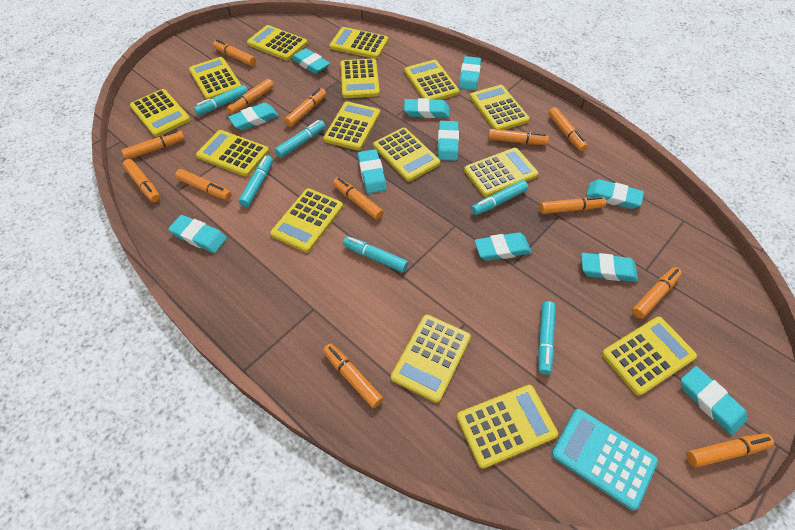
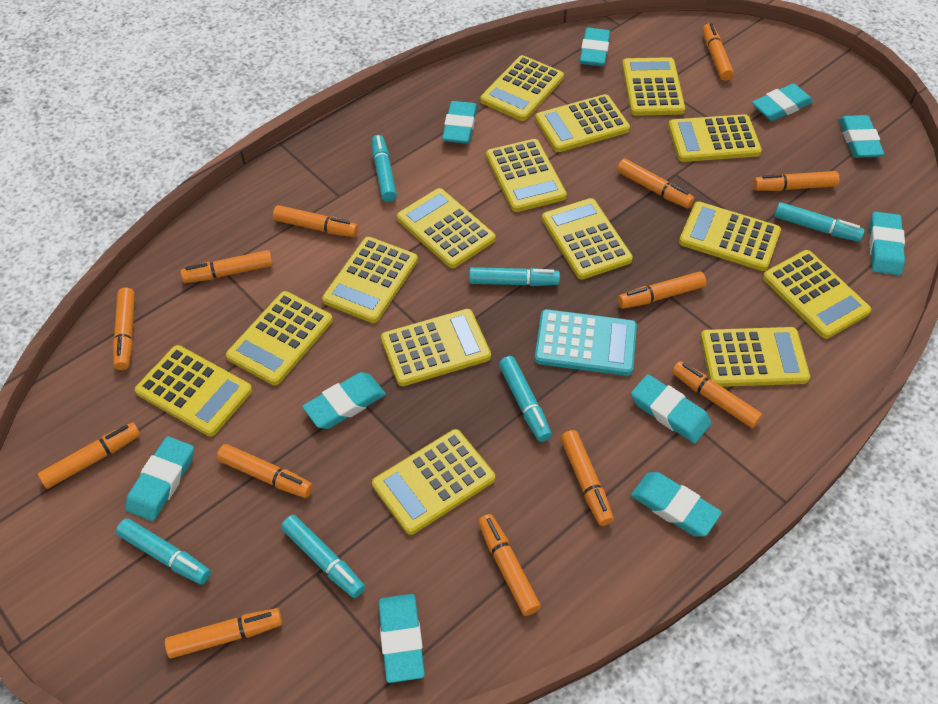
turquoise eraser: 11 -> 10

